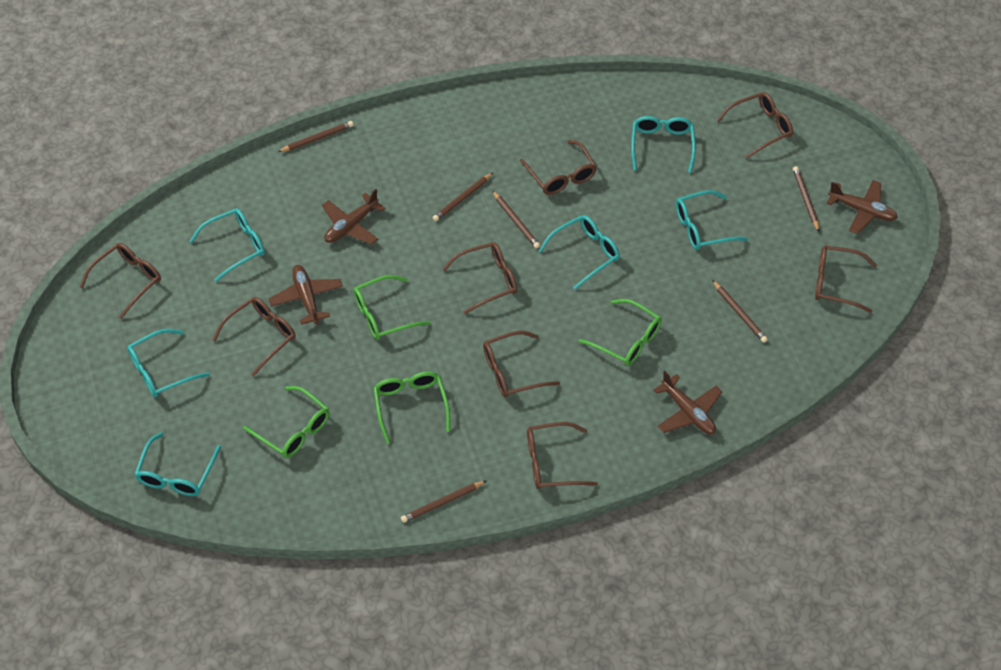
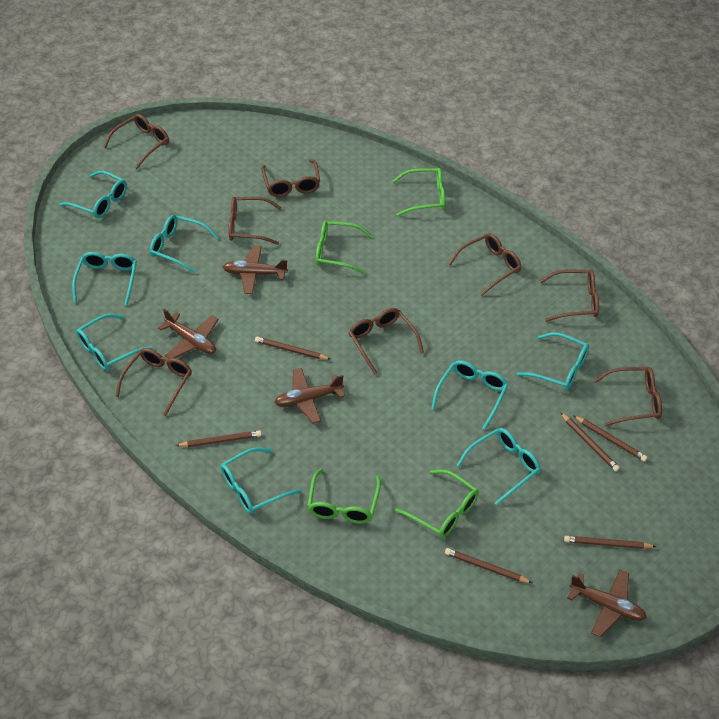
turquoise glasses: 6 -> 8

